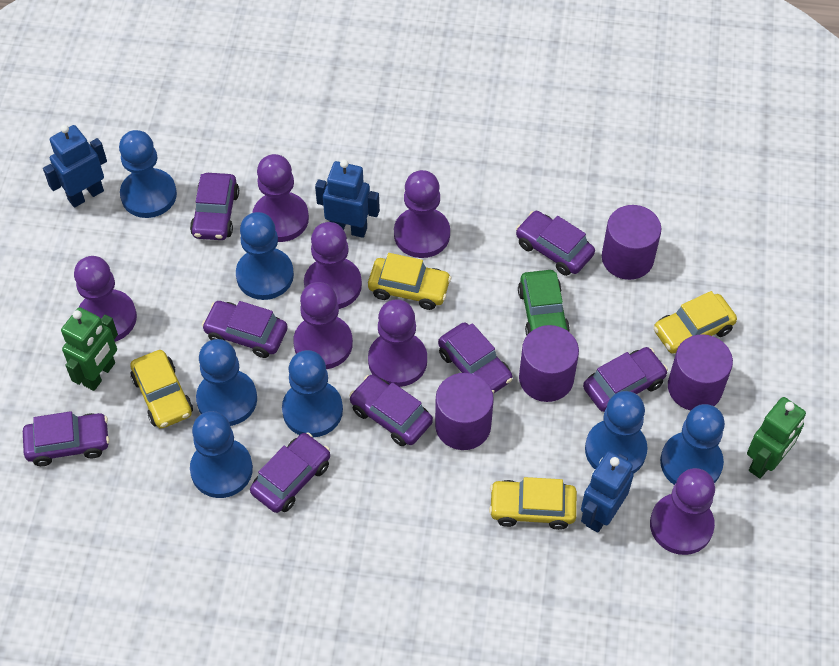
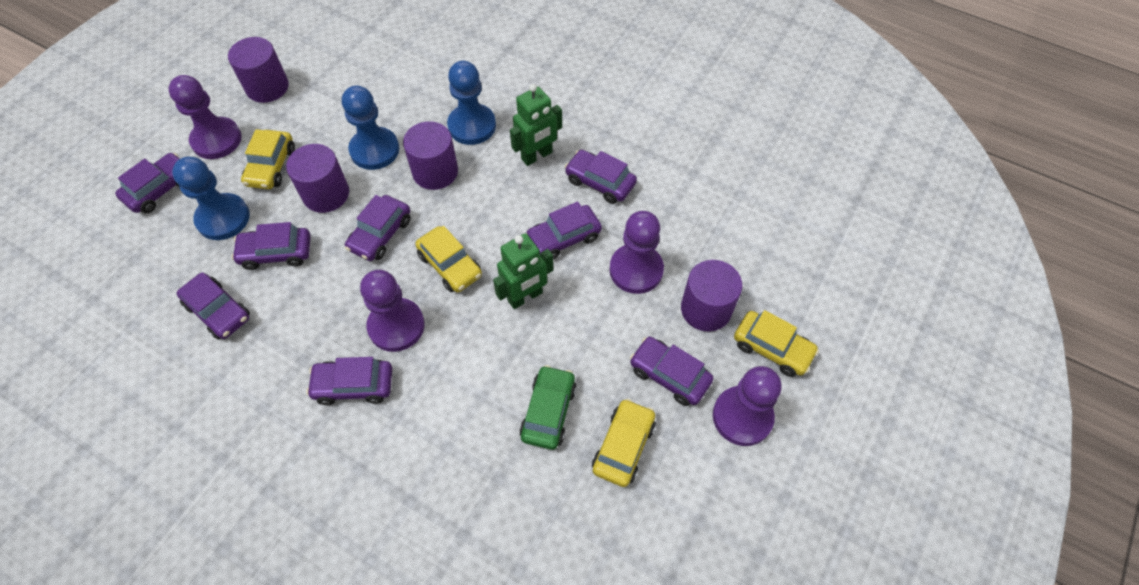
blue pawn: 7 -> 3
blue robot: 3 -> 0
purple pawn: 7 -> 4

